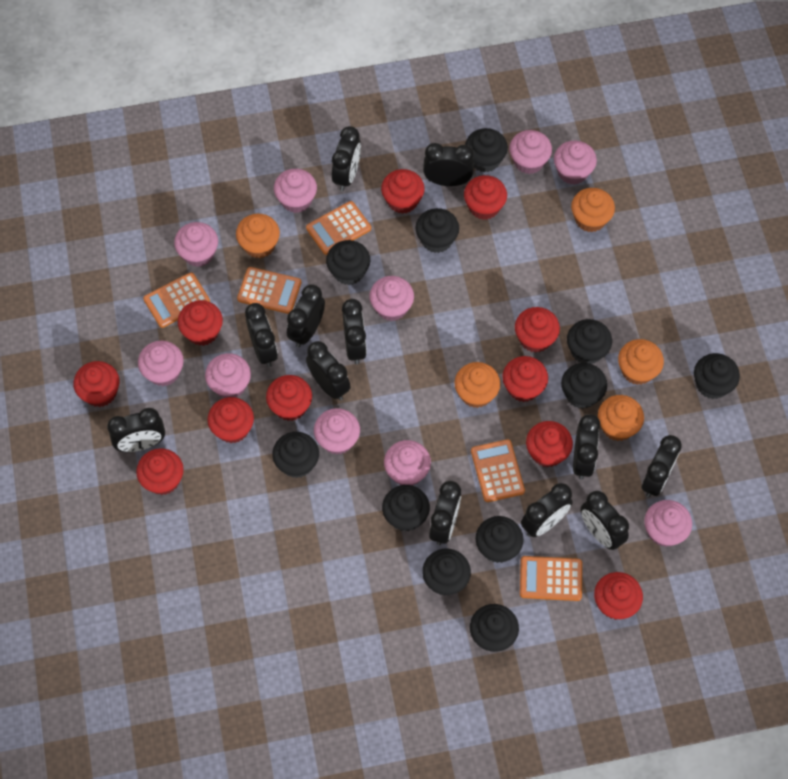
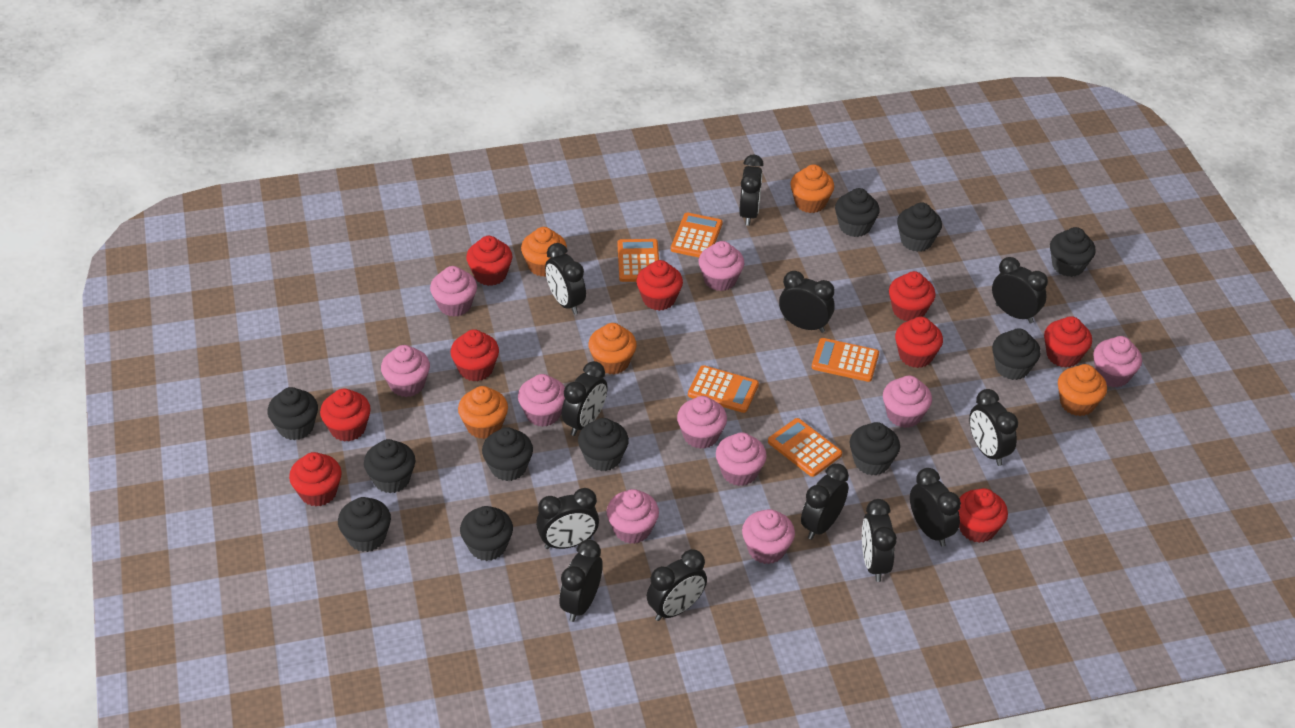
red cupcake: 11 -> 9

